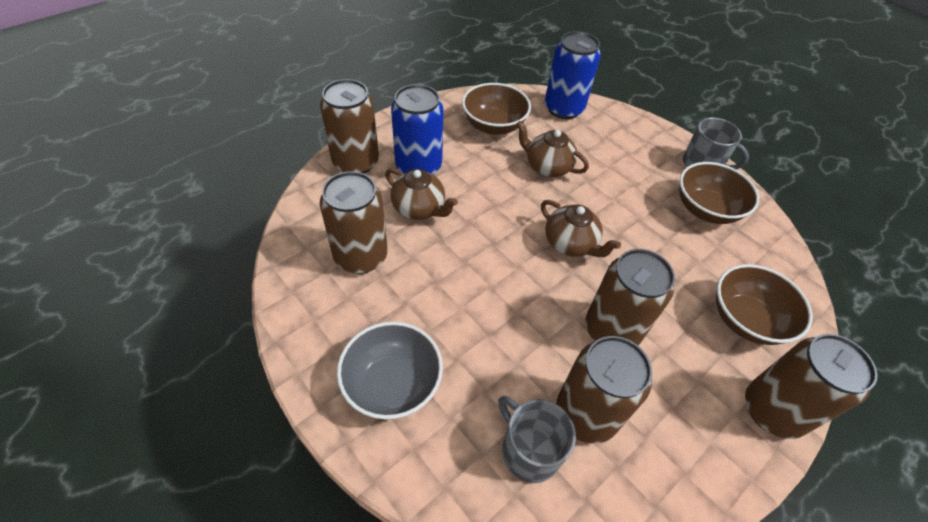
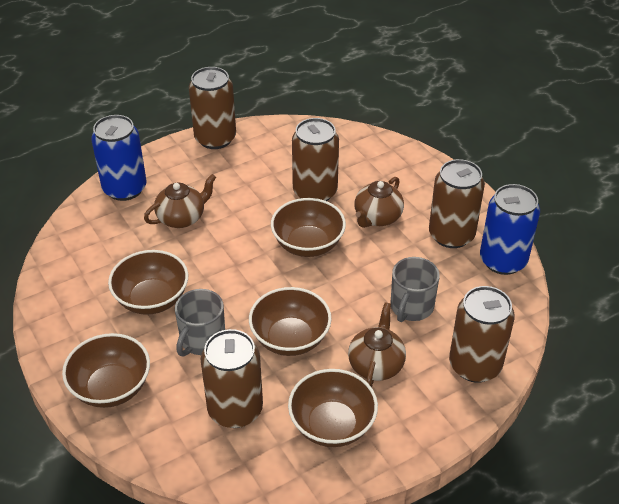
brown bowl: 3 -> 5
grey bowl: 1 -> 0

